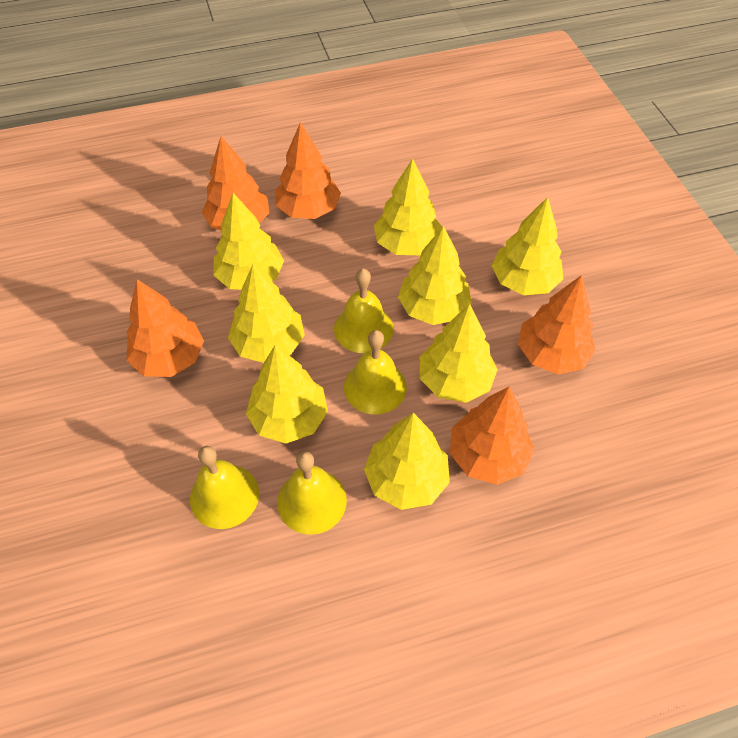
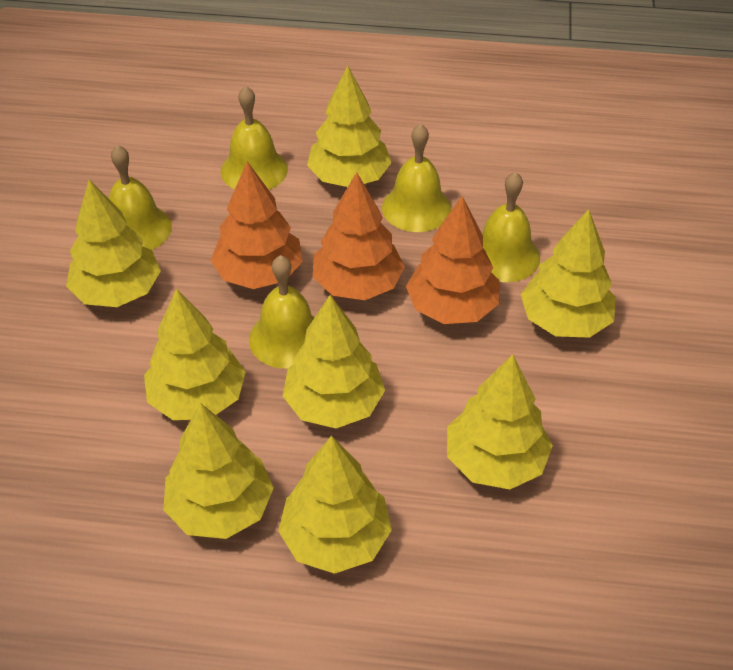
orange tree: 5 -> 3
yellow bell: 4 -> 5

